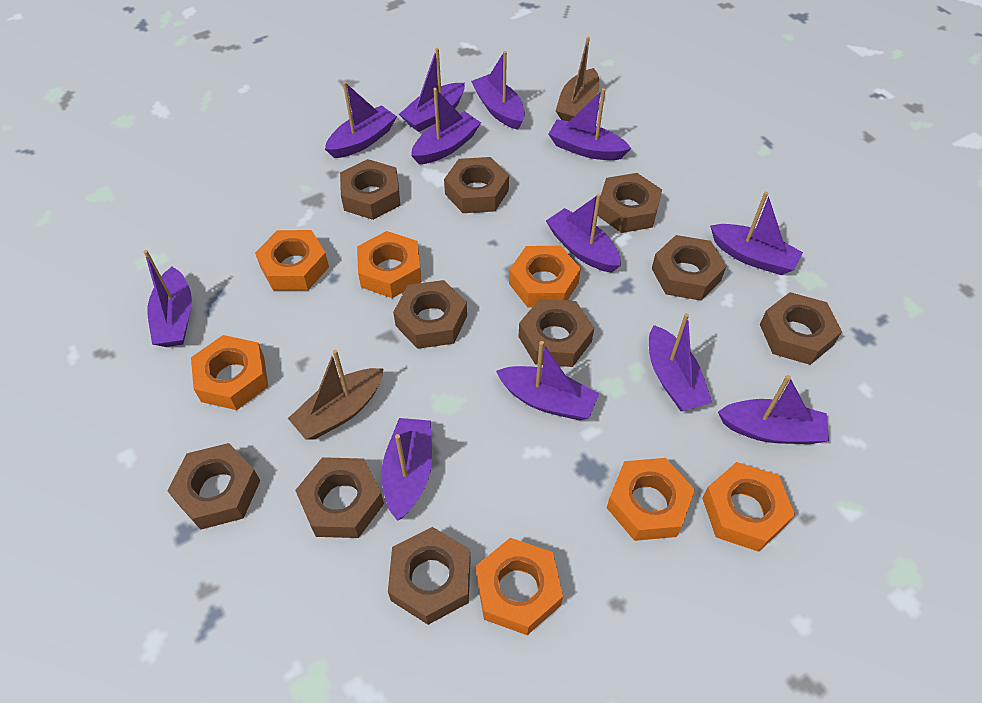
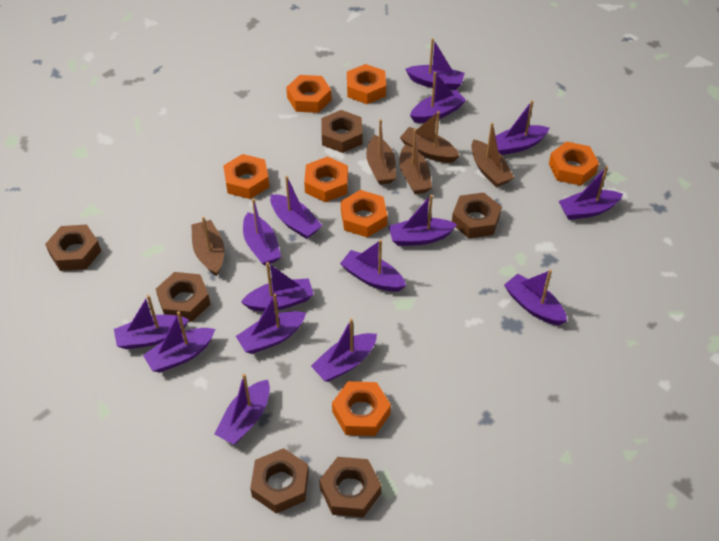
brown boat: 2 -> 5
brown nut: 10 -> 6
purple boat: 12 -> 15

